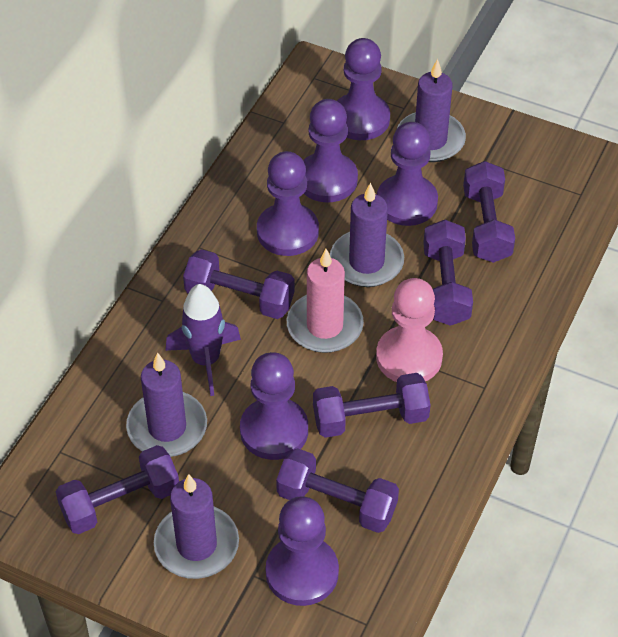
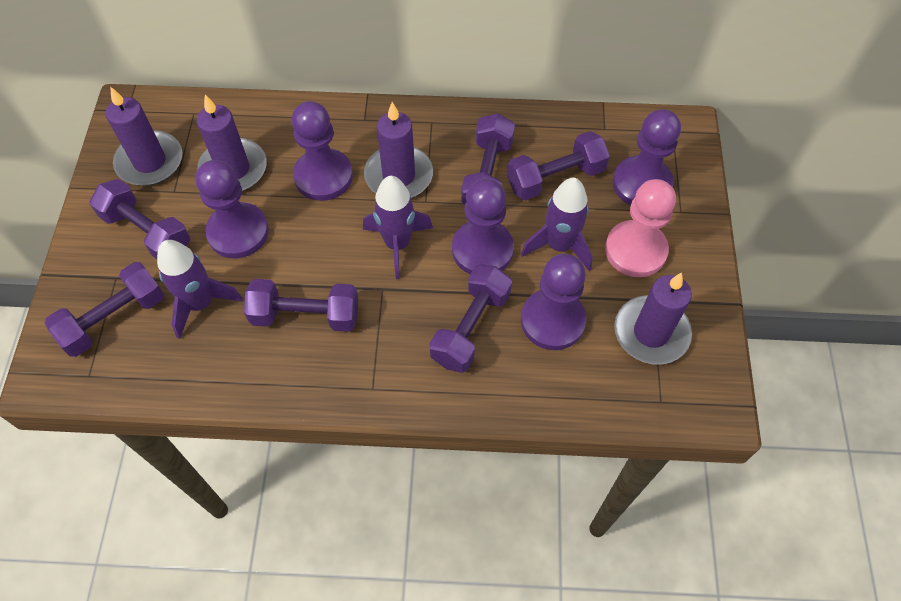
pink candle: 1 -> 0
purple pawn: 6 -> 5
purple rocket: 1 -> 3

